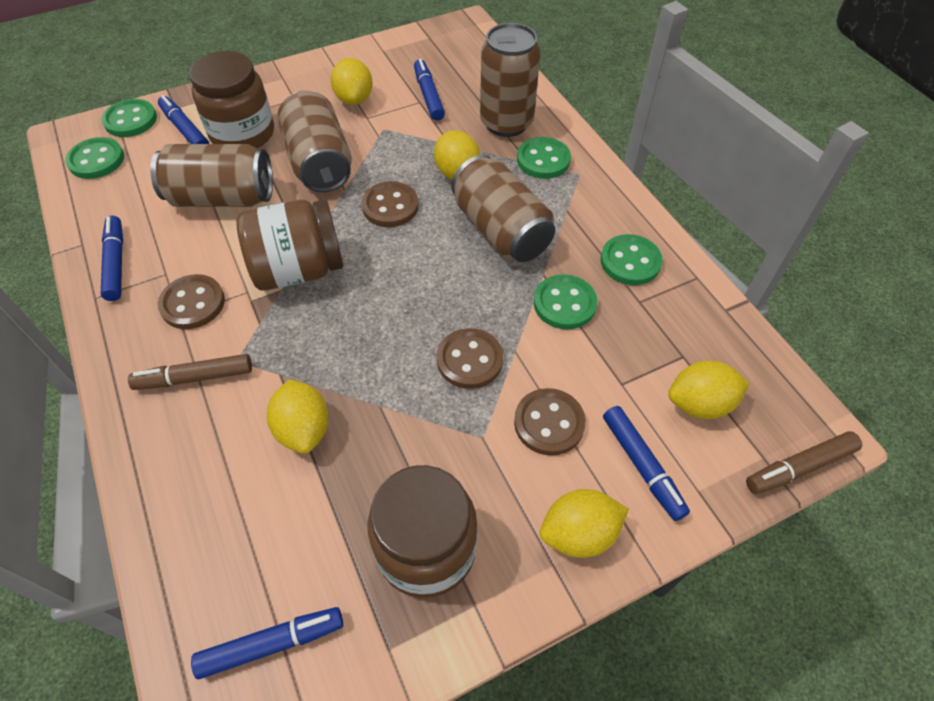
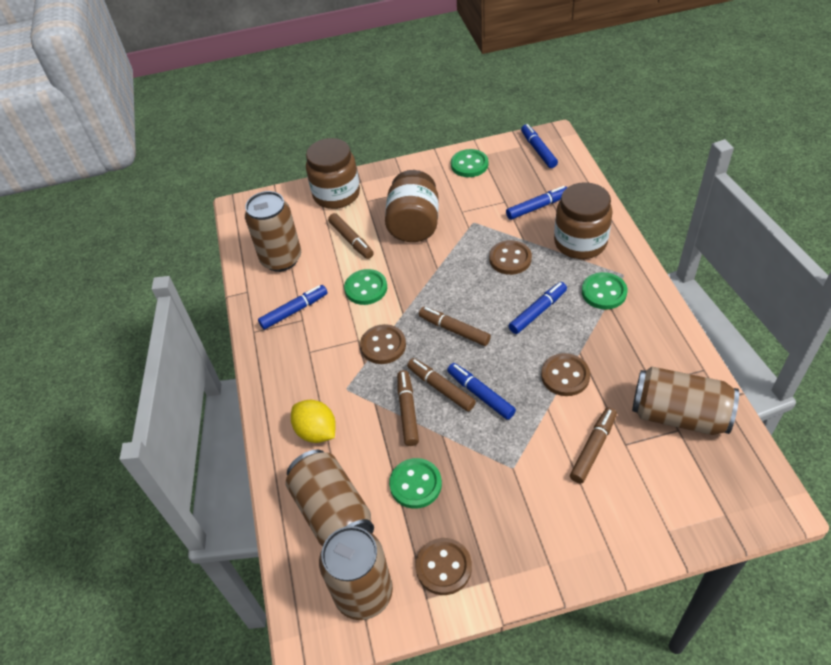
brown marker: 2 -> 5
green button: 5 -> 4
yellow lemon: 5 -> 1

